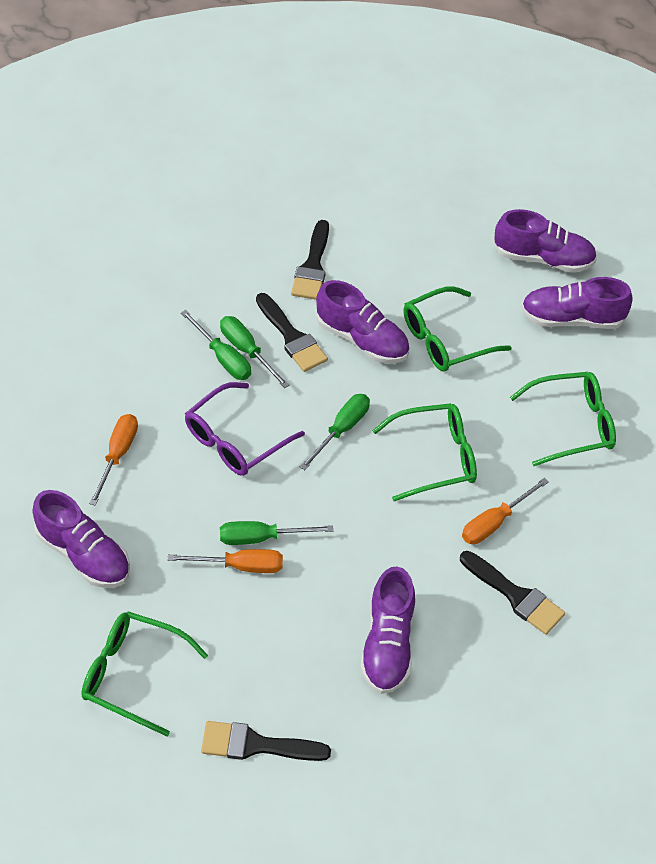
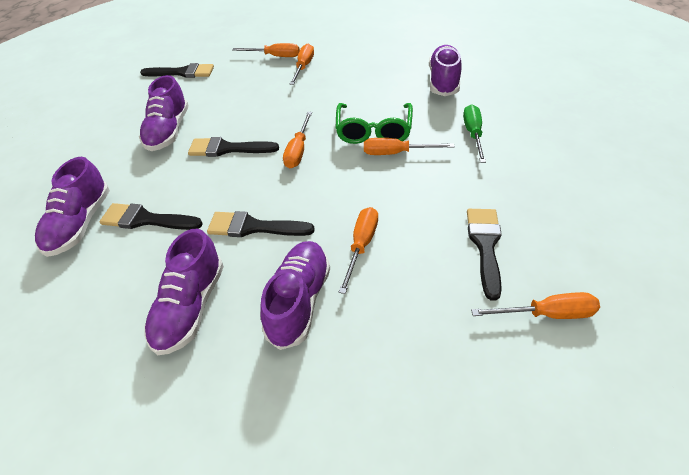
black brush: 4 -> 5
green glasses: 4 -> 1
green screwdriver: 4 -> 1
orange screwdriver: 3 -> 6
purple glasses: 1 -> 0

